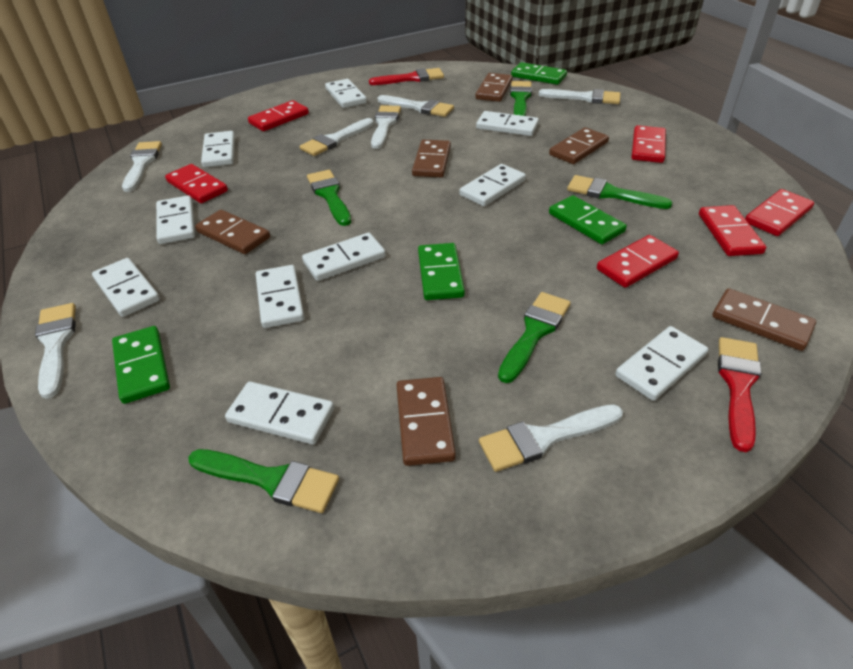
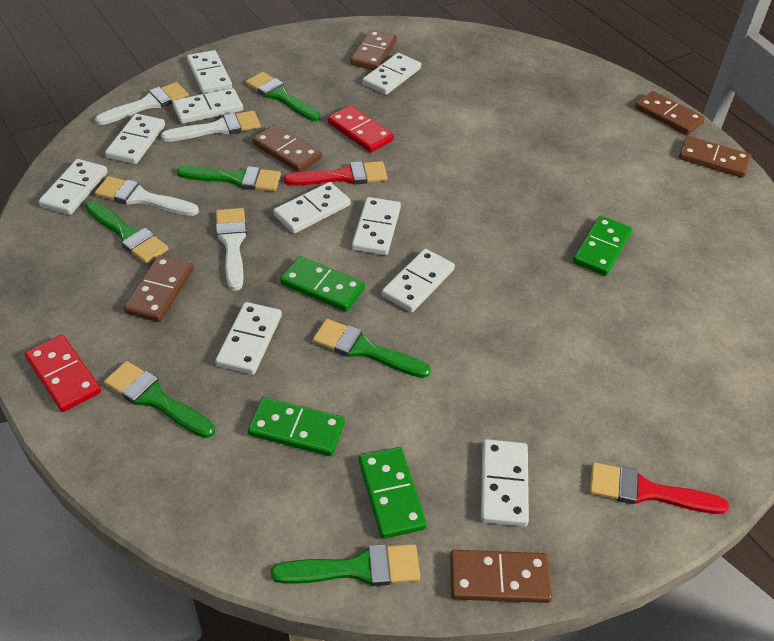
green brush: 5 -> 6
red domino: 6 -> 2
white brush: 7 -> 4

